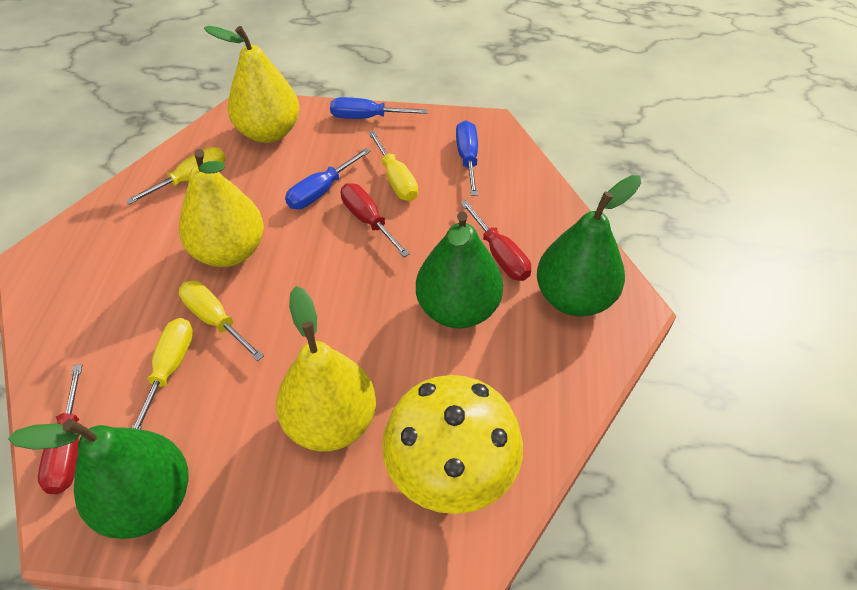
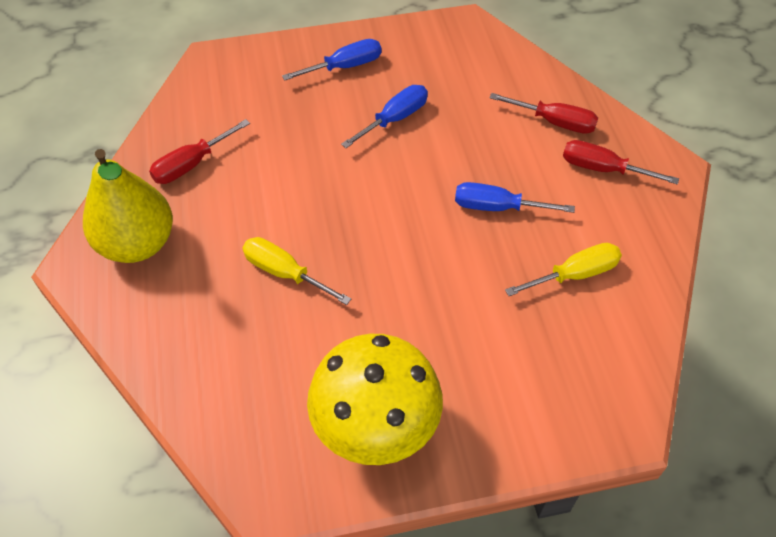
green pear: 3 -> 0
yellow pear: 3 -> 1
yellow screwdriver: 4 -> 2

